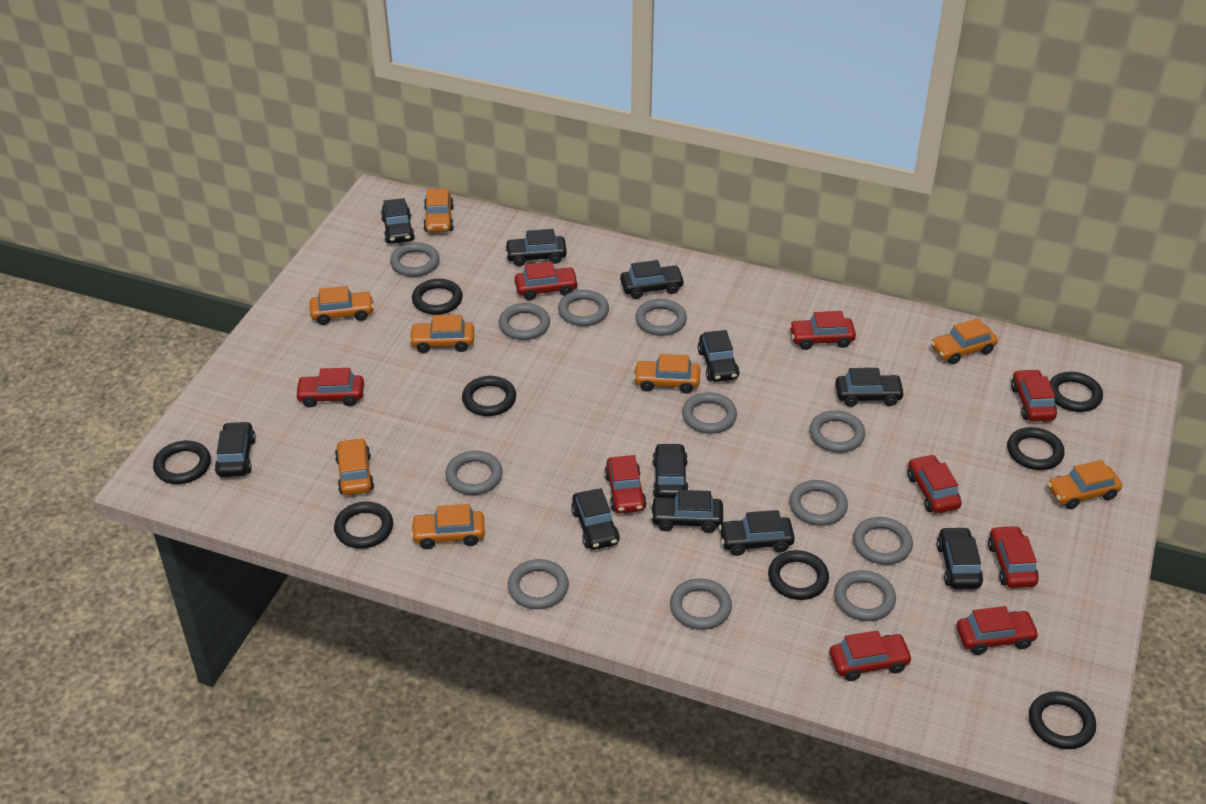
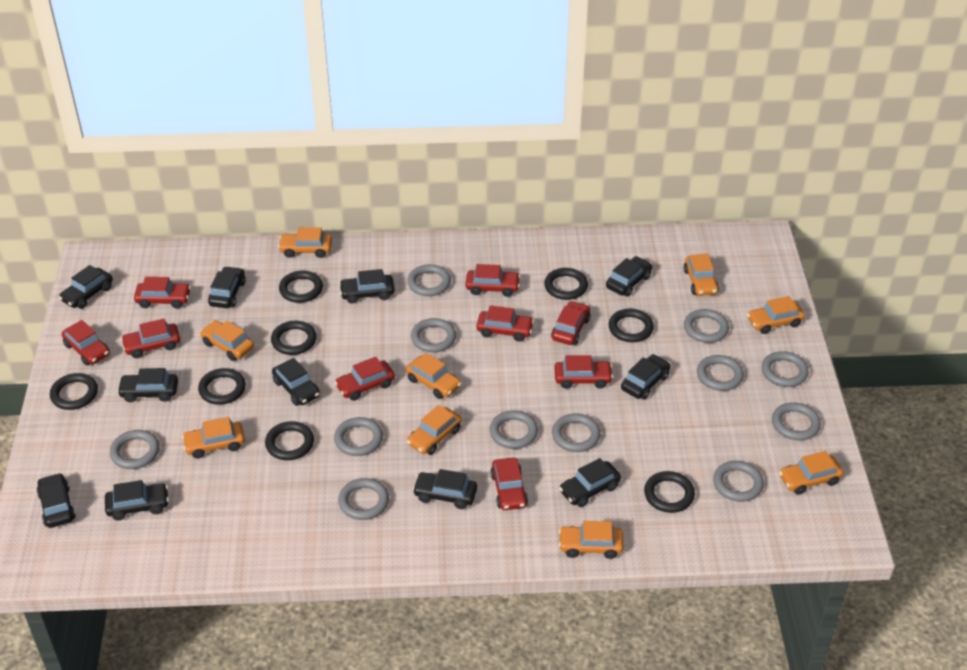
orange car: 8 -> 9

